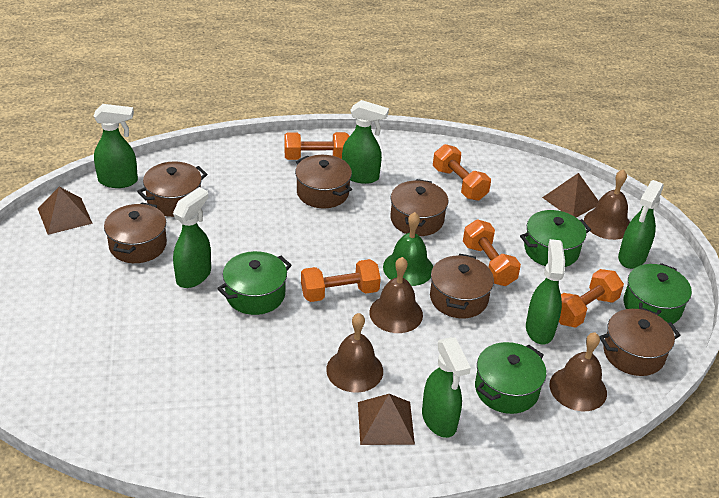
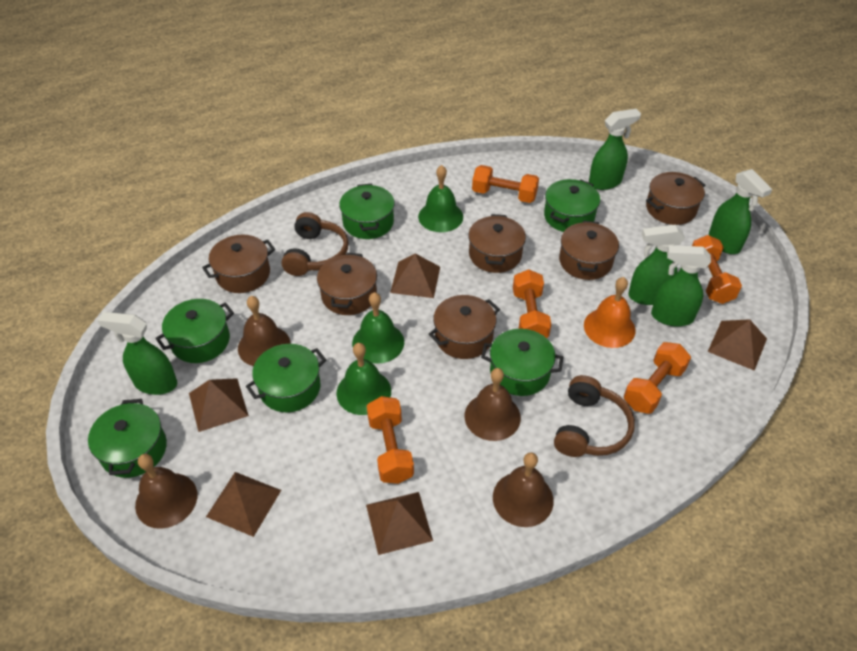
brown headphones: 0 -> 2
brown pyramid: 3 -> 5
green bell: 1 -> 3
green pot: 4 -> 6
green spray bottle: 6 -> 5
orange bell: 0 -> 1

